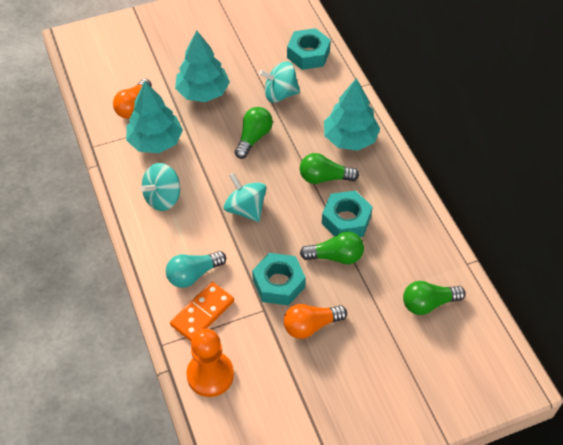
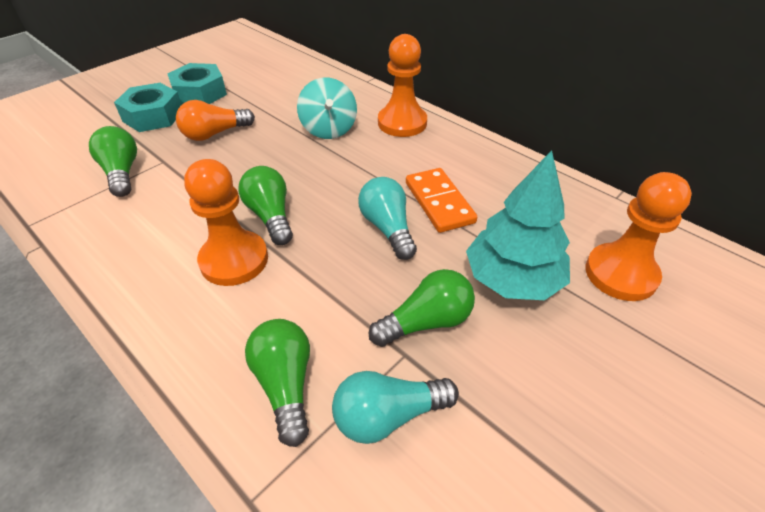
orange light bulb: 2 -> 1
orange pawn: 1 -> 3
turquoise light bulb: 1 -> 2
turquoise nut: 3 -> 2
turquoise spinning top: 3 -> 1
turquoise tree: 3 -> 1

